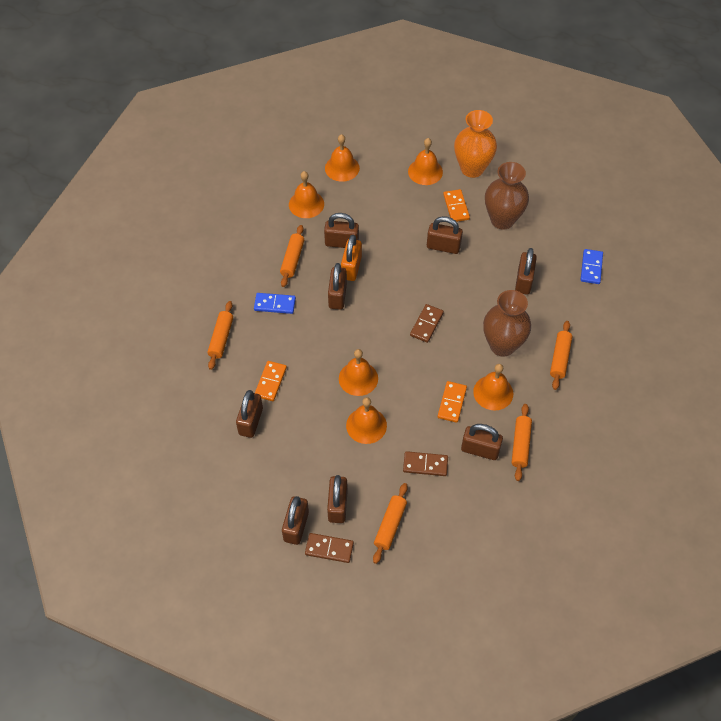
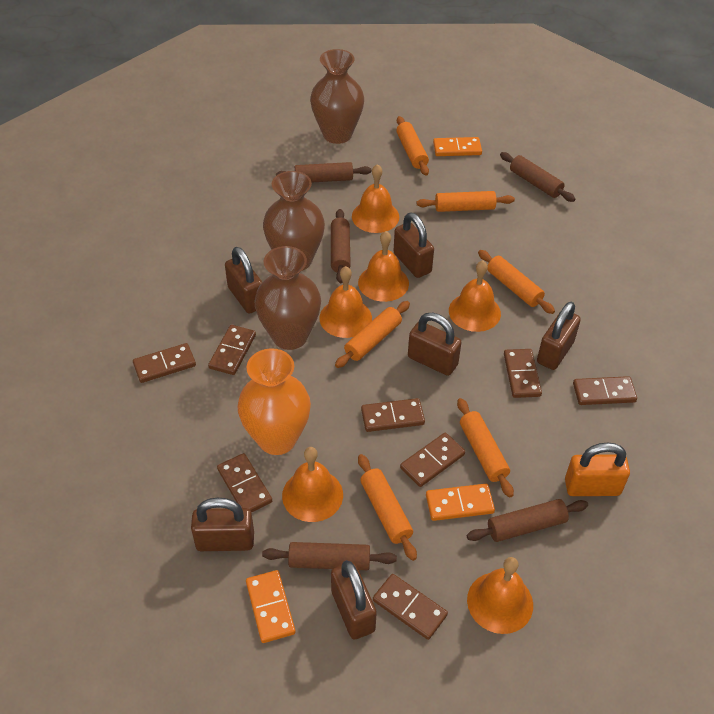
blue domino: 2 -> 0
brown domino: 3 -> 8
brown padlock: 8 -> 6
brown rolling pin: 0 -> 5
brown vase: 2 -> 3
orange rolling pin: 5 -> 6

